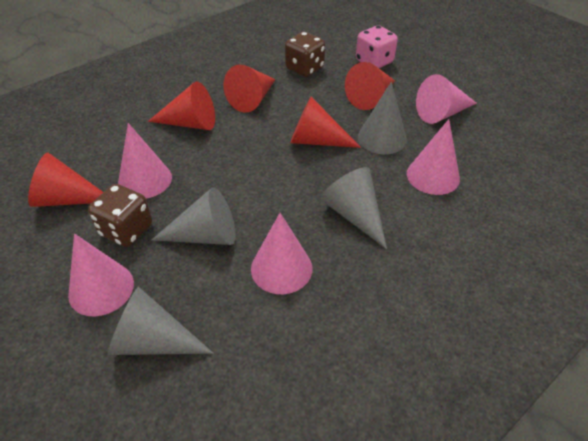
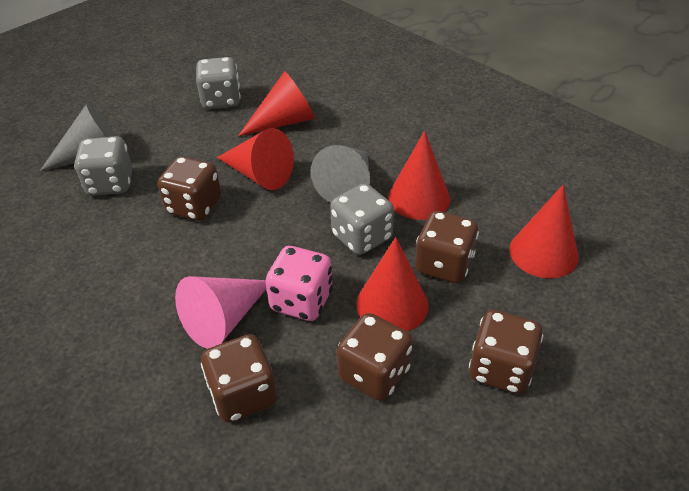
brown dice: 2 -> 5
grey cone: 4 -> 2
grey dice: 0 -> 3
pink cone: 5 -> 1

